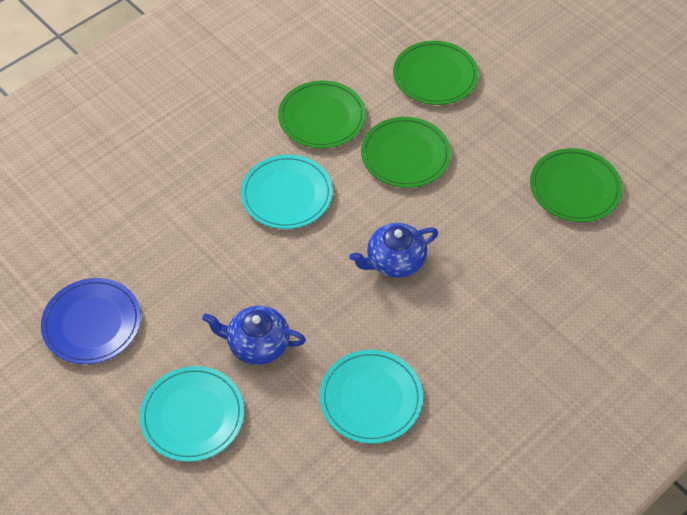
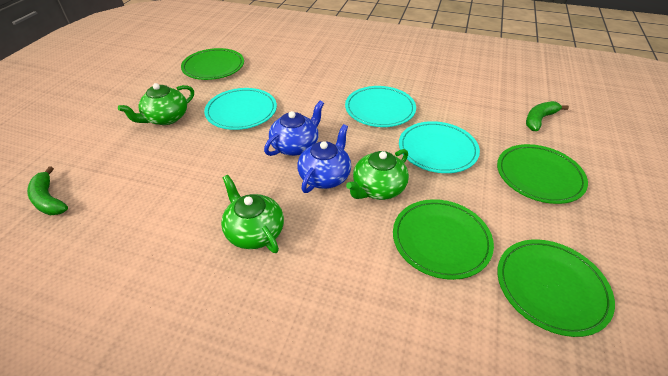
blue plate: 1 -> 0
green banana: 0 -> 2
green teapot: 0 -> 3

